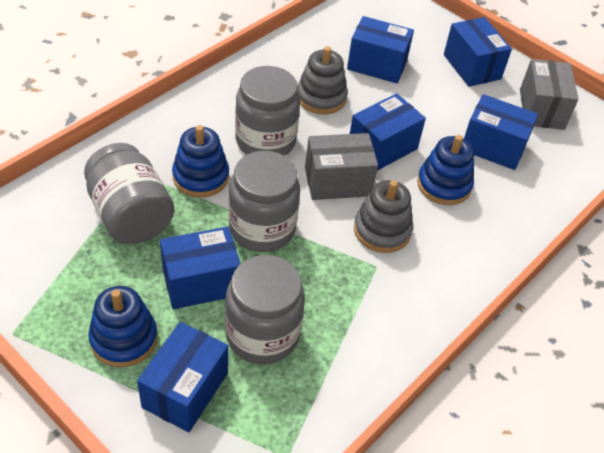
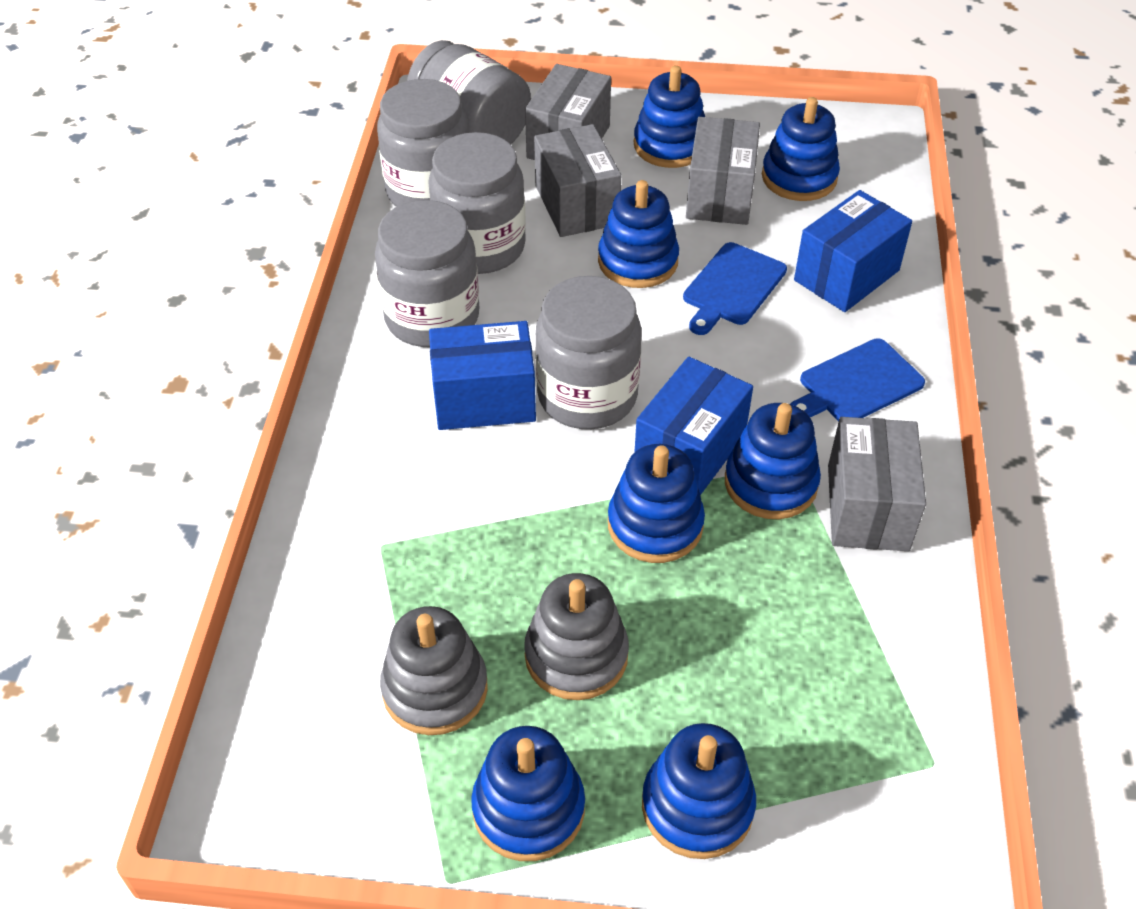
blue box: 6 -> 3
blue cutting board: 0 -> 2
blue stacking toy: 3 -> 7
grey box: 2 -> 4
grey jar: 4 -> 5

